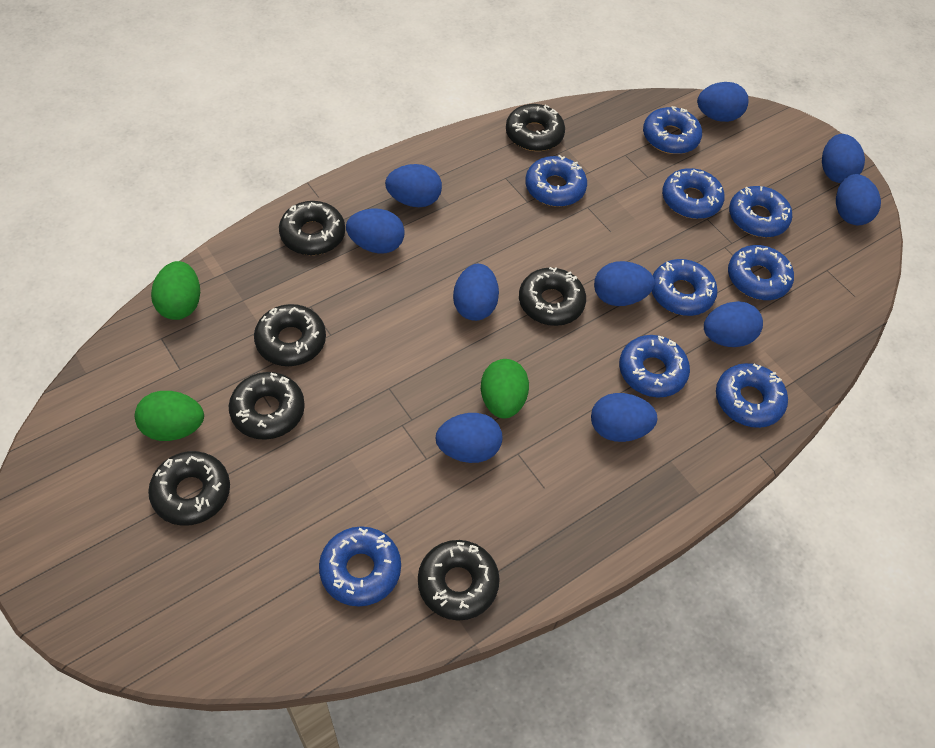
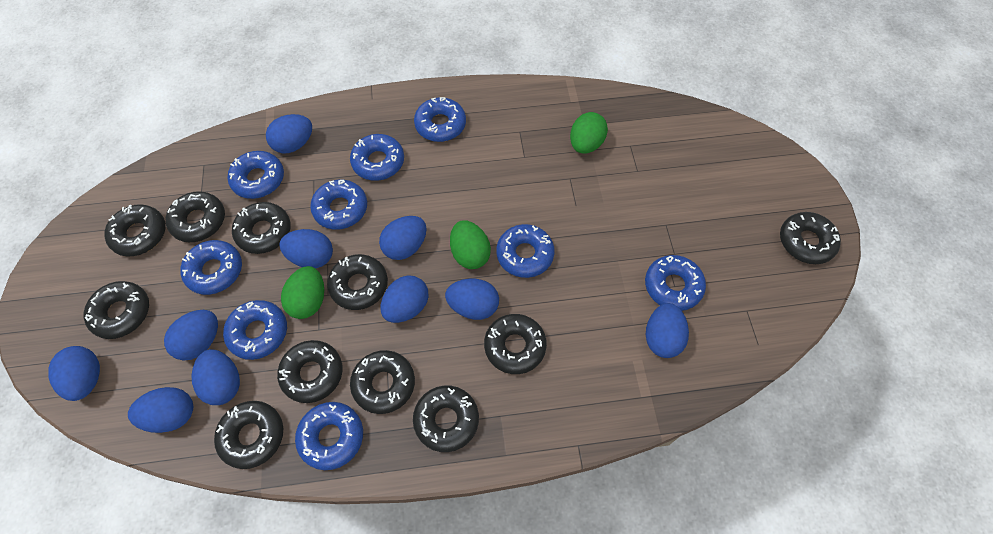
black donut: 7 -> 11

